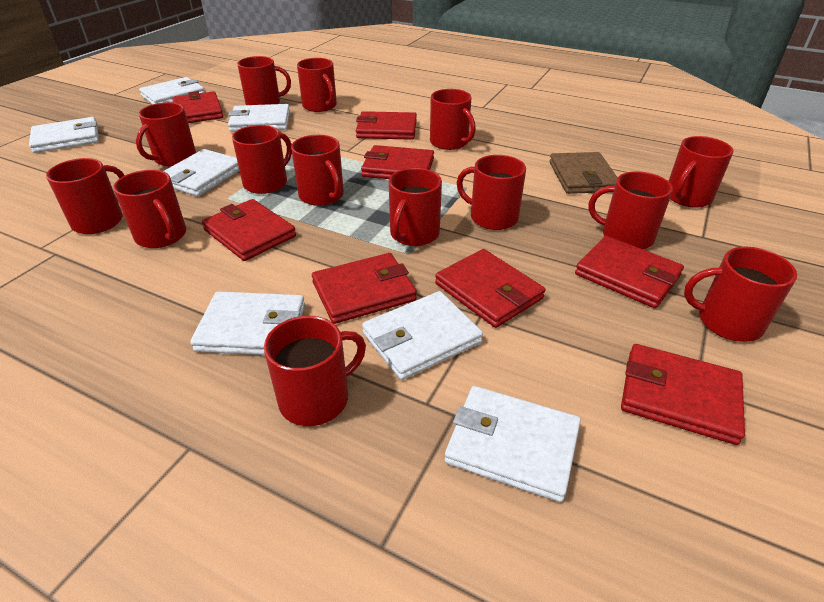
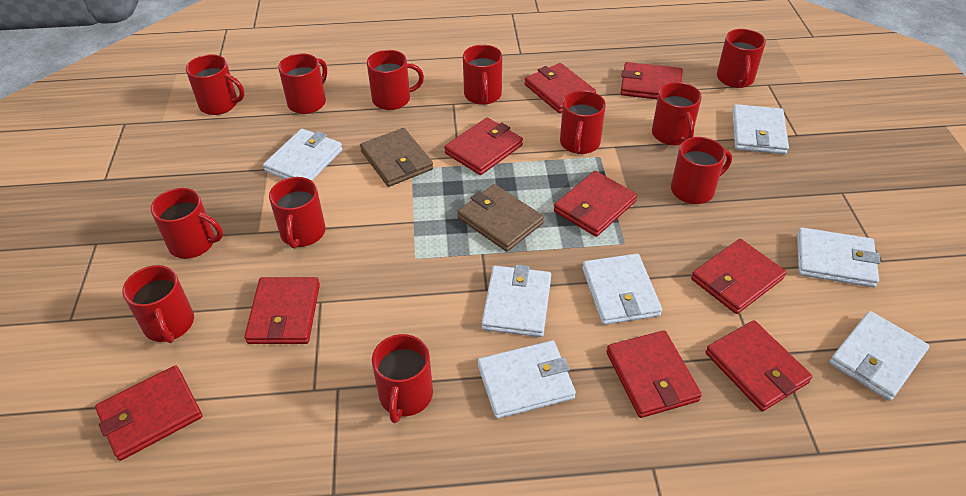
brown wallet: 1 -> 2
red mug: 14 -> 12
red wallet: 8 -> 9

